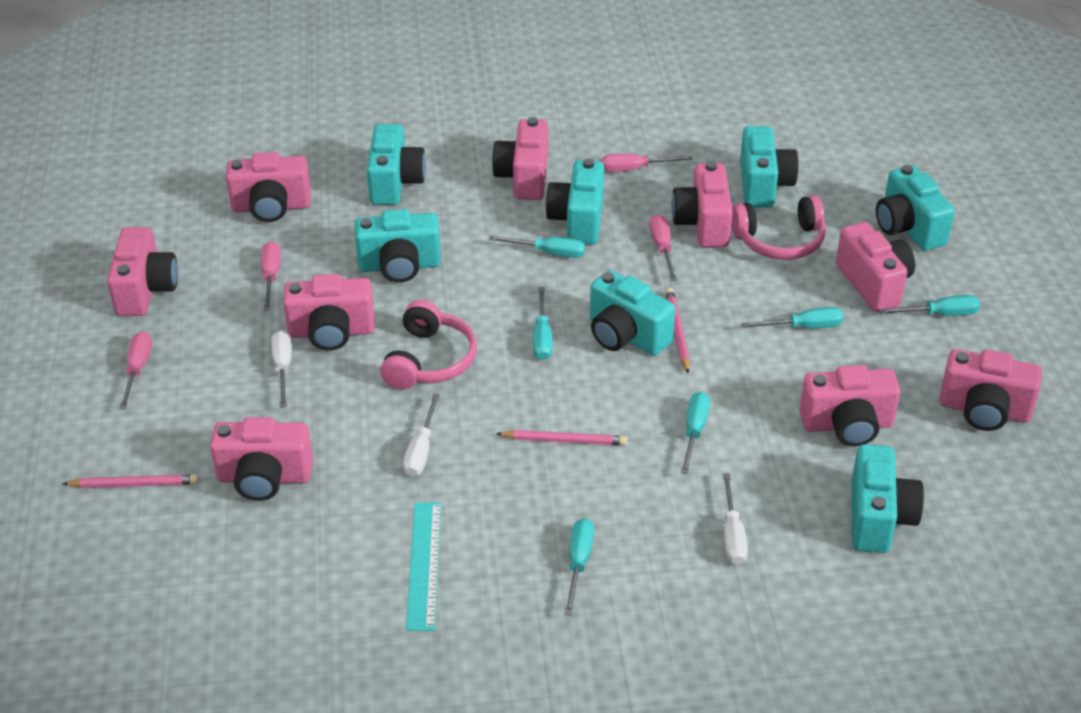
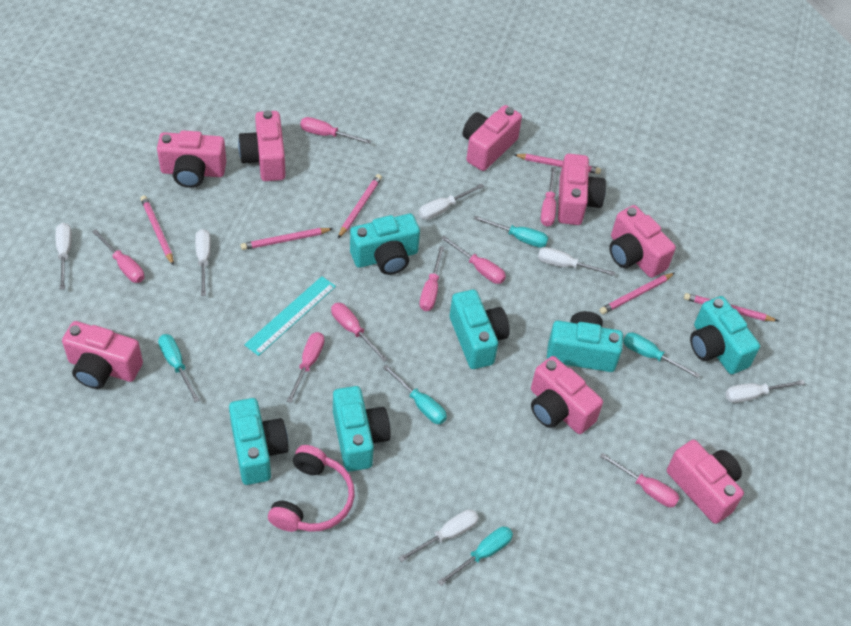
pink camera: 9 -> 8
pink headphones: 2 -> 1
pink pencil: 3 -> 6
pink screwdriver: 4 -> 8
turquoise camera: 7 -> 6
turquoise screwdriver: 6 -> 5
white screwdriver: 3 -> 6

